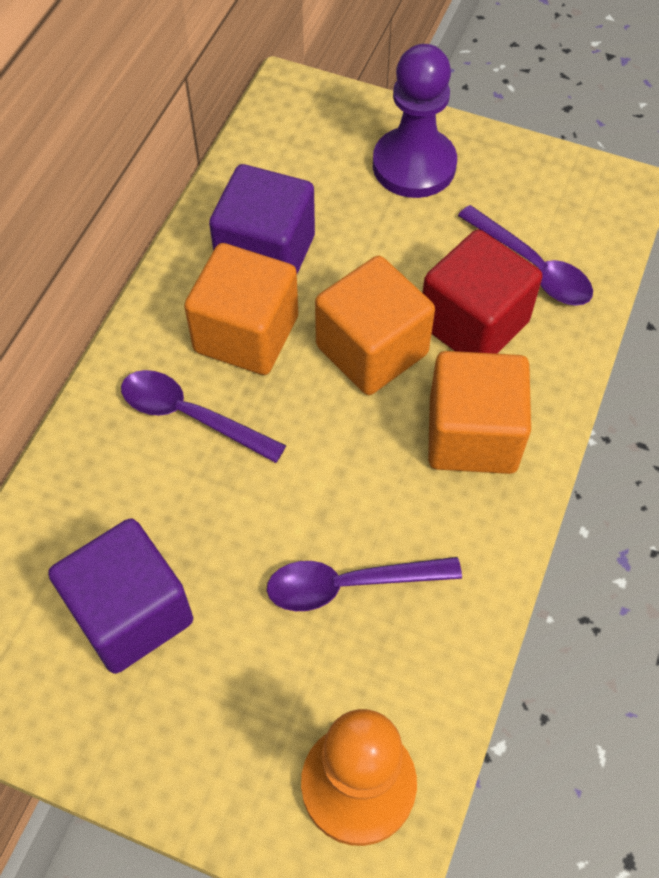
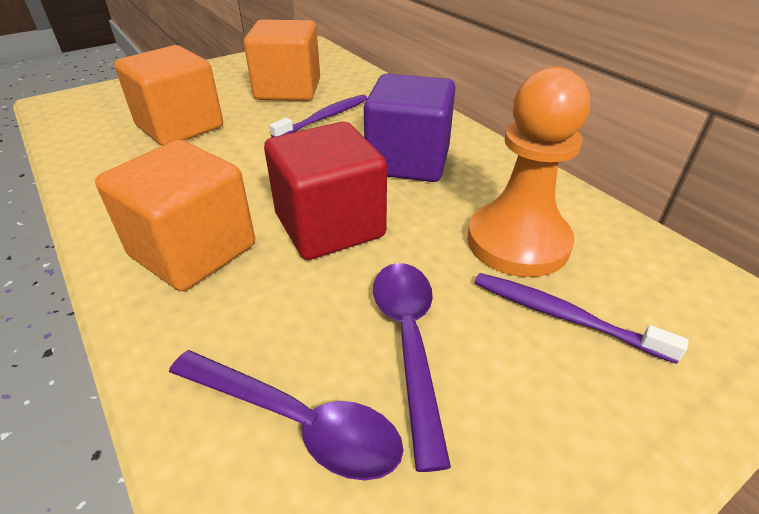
purple cube: 2 -> 1
purple pawn: 1 -> 0
purple spoon: 3 -> 2
purple toothbrush: 0 -> 2

